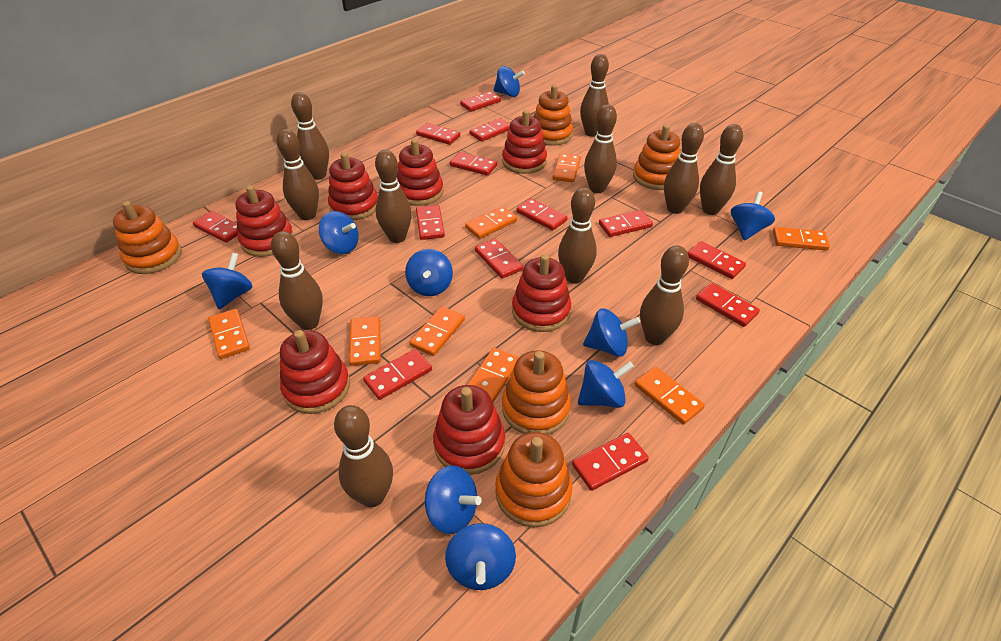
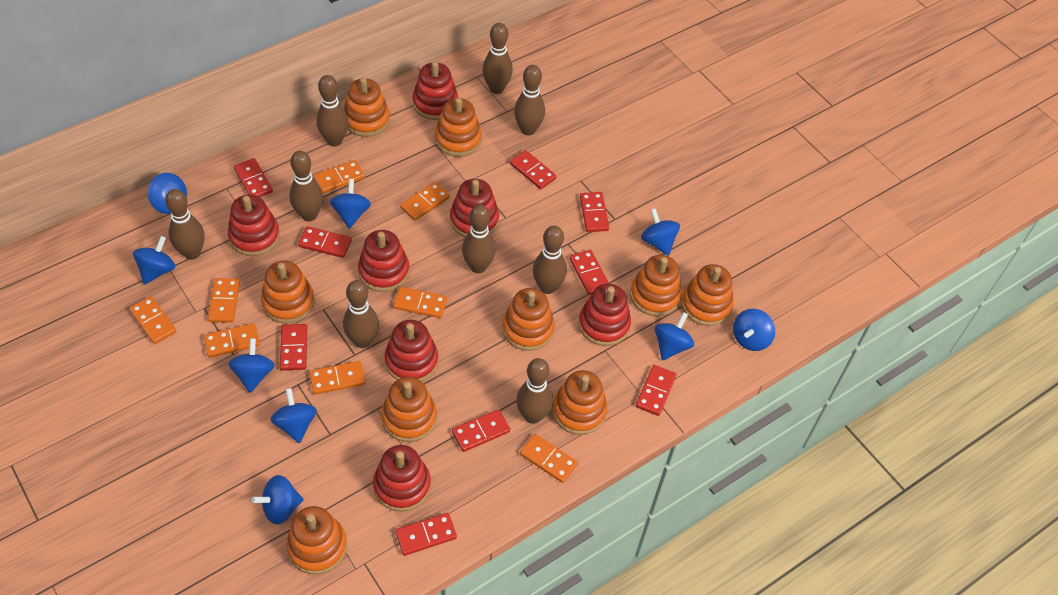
brown bowling pin: 11 -> 9
orange stacking toy: 5 -> 9
red domino: 13 -> 9

